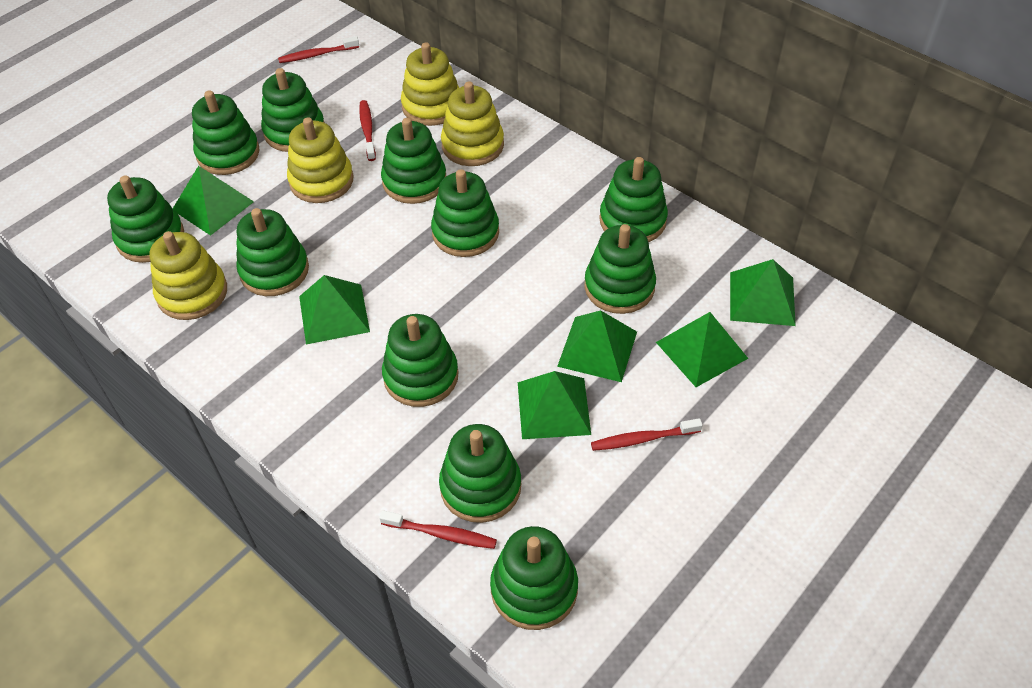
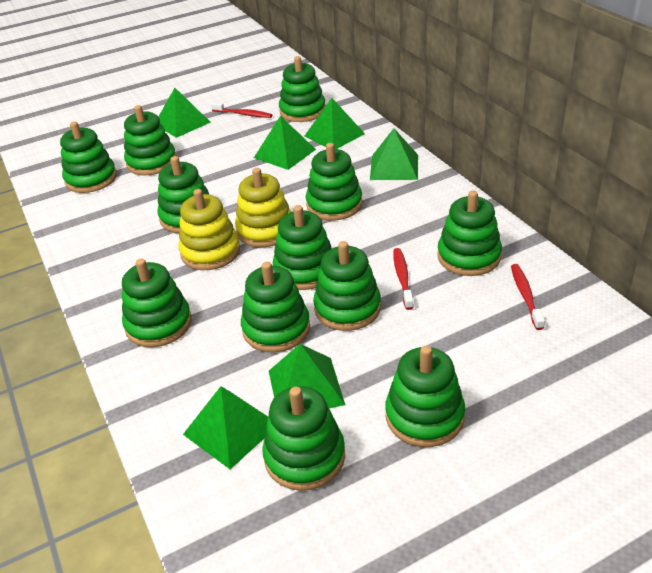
green stacking toy: 11 -> 12
red toothbrush: 4 -> 3
yellow stacking toy: 4 -> 2

